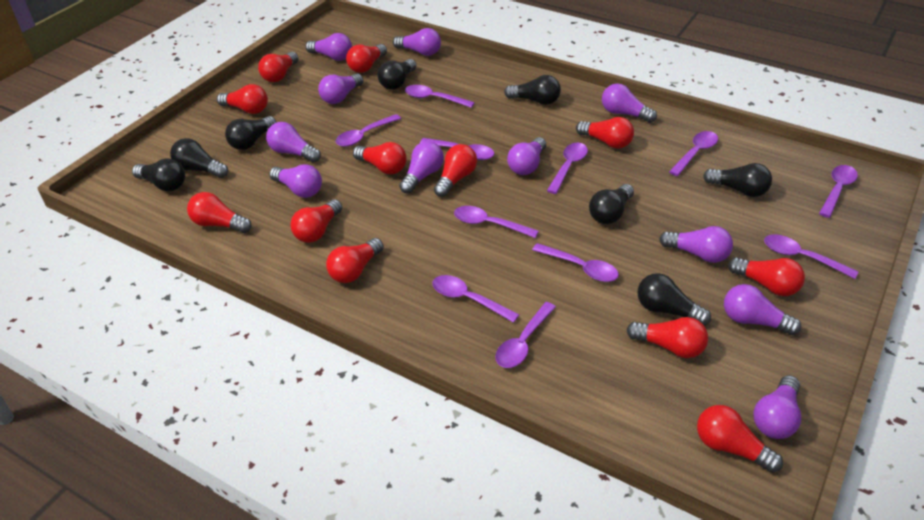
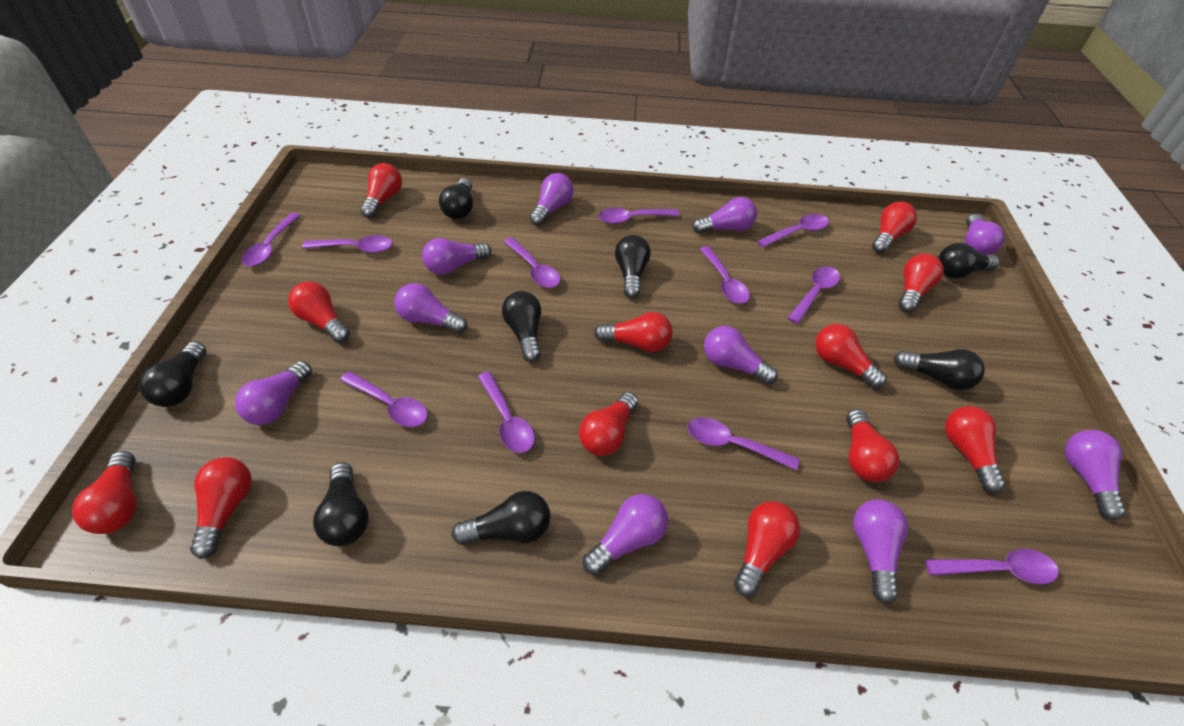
purple light bulb: 11 -> 10

